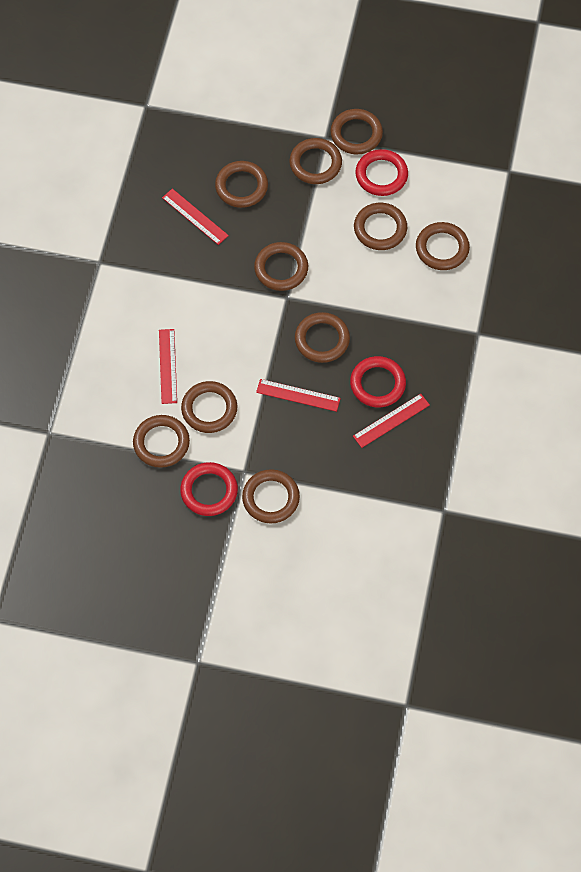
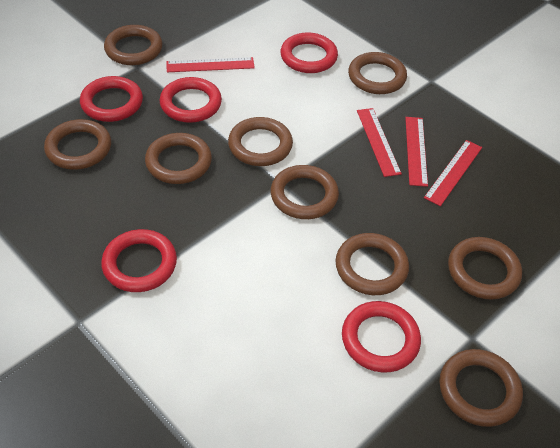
brown ring: 10 -> 9
red ring: 3 -> 5

